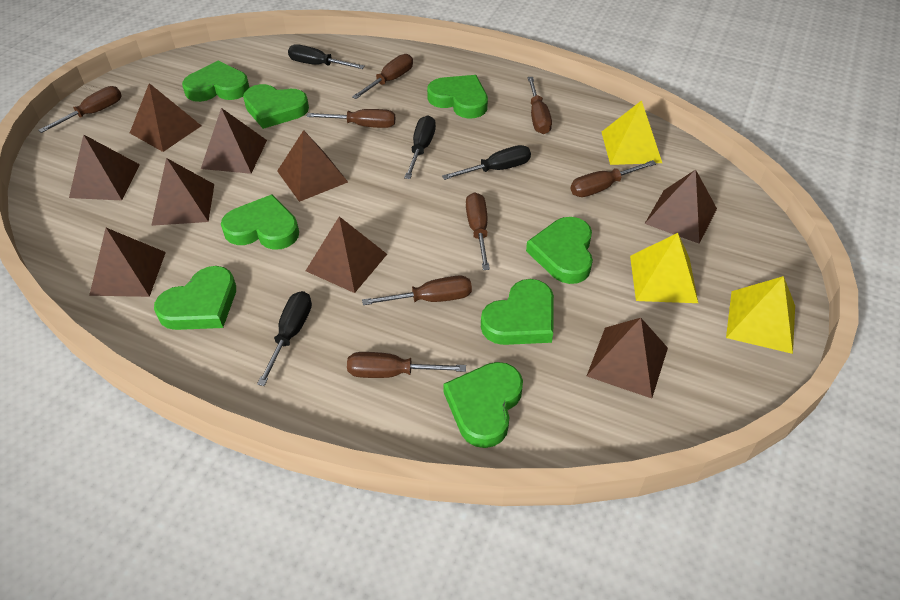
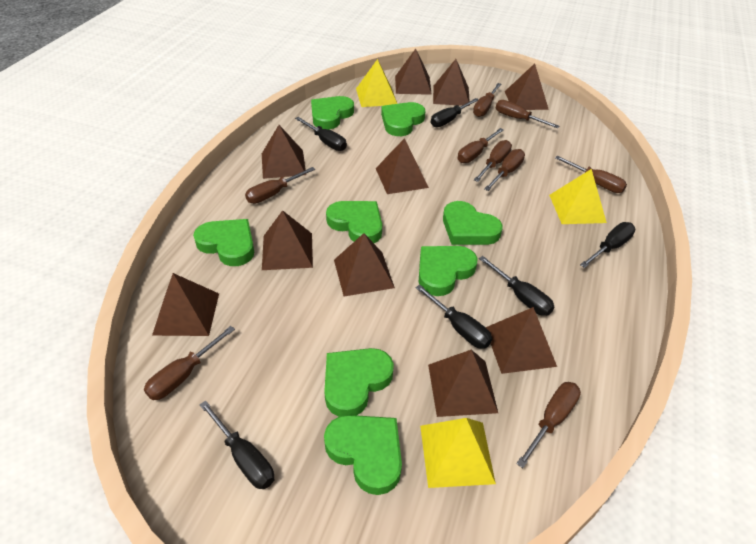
black screwdriver: 4 -> 6
brown pyramid: 9 -> 10
brown screwdriver: 8 -> 9

